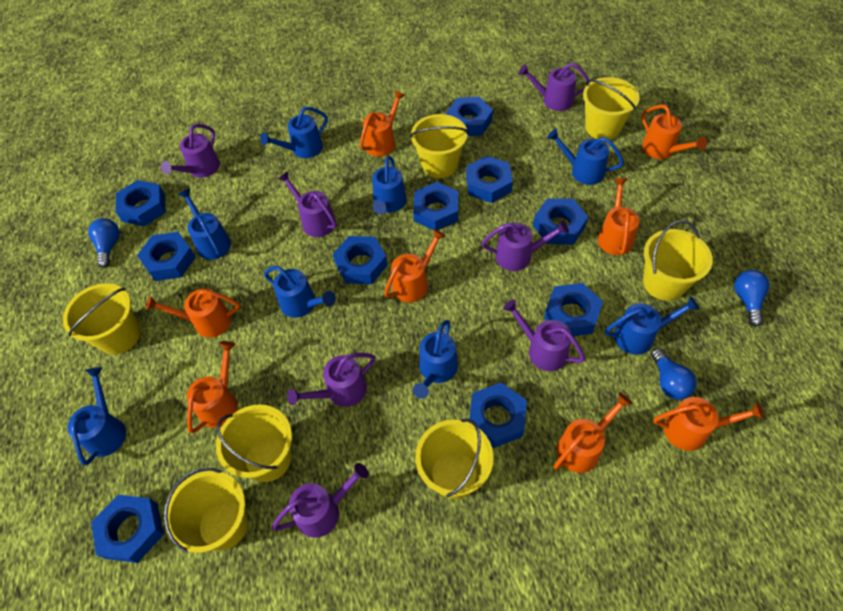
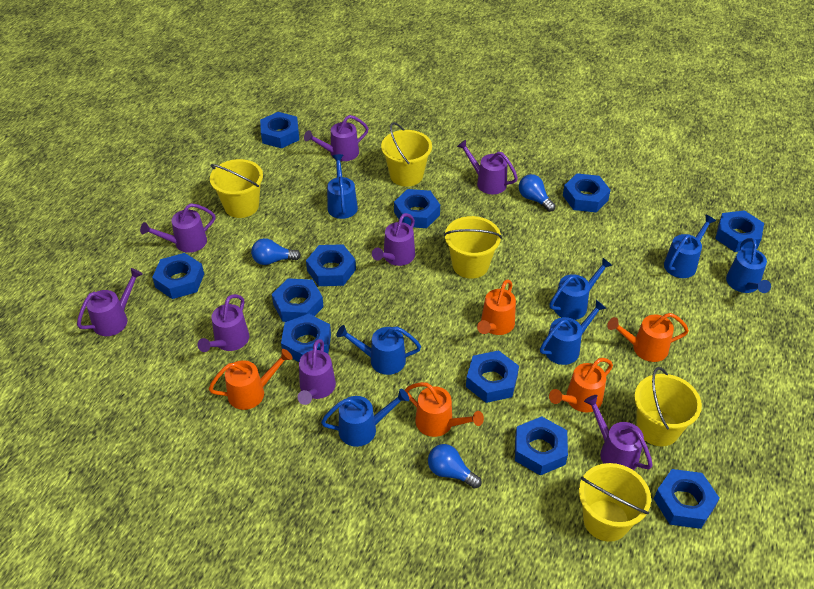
blue nut: 10 -> 11
blue watering can: 8 -> 7
orange watering can: 8 -> 5
purple watering can: 7 -> 8
yellow bucket: 7 -> 5

